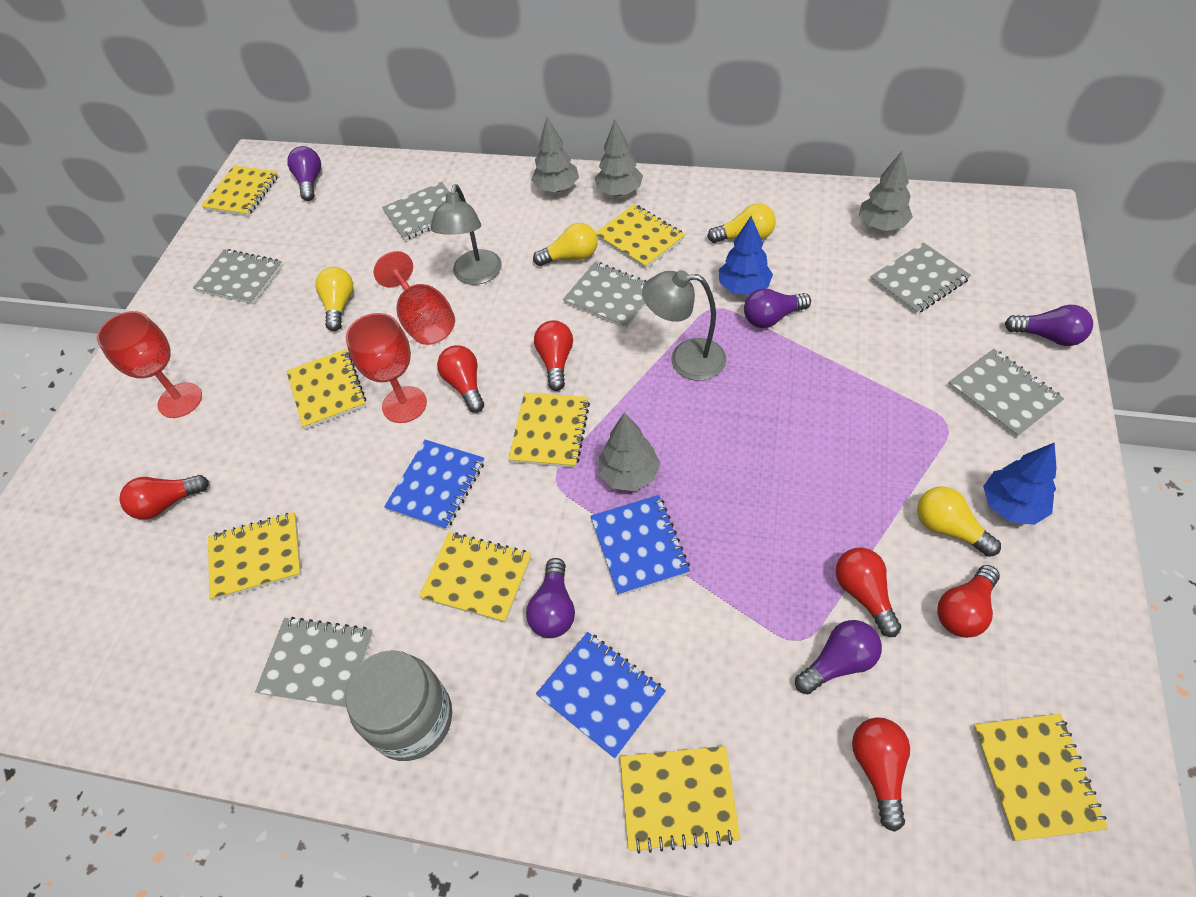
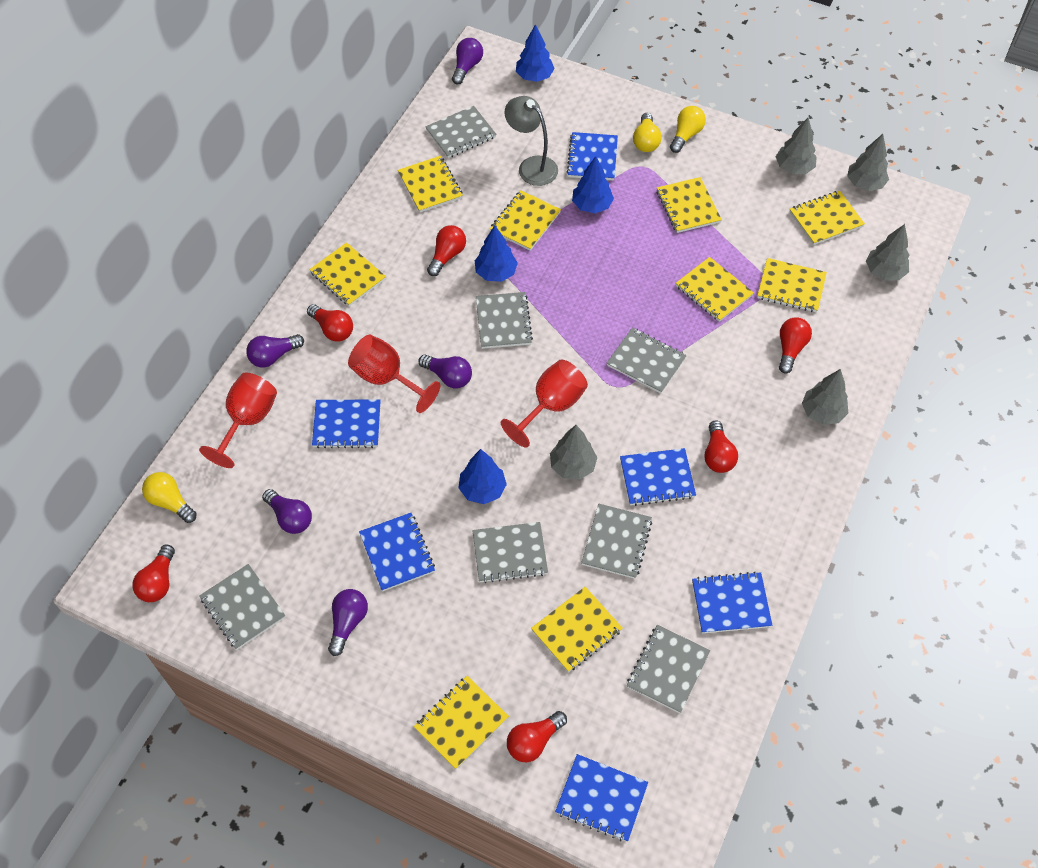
blue notebook: 3 -> 6
blue tree: 2 -> 4
grey jar: 1 -> 0
grey lamp: 2 -> 1
grey notebook: 6 -> 7
grey tree: 4 -> 5
yellow light bulb: 4 -> 3
yellow notebook: 8 -> 9

